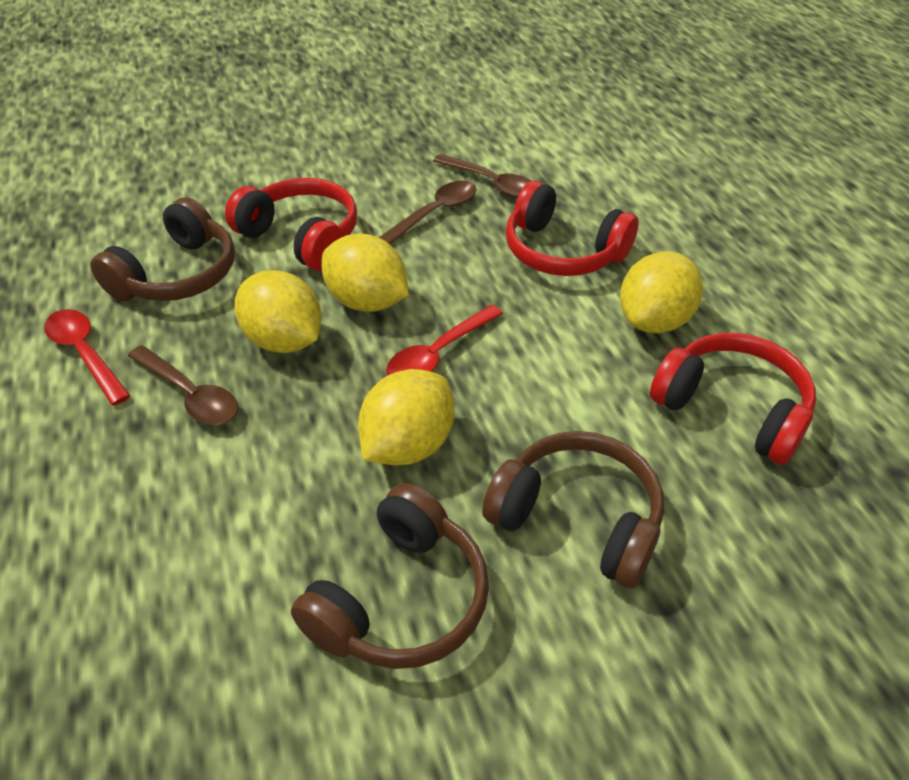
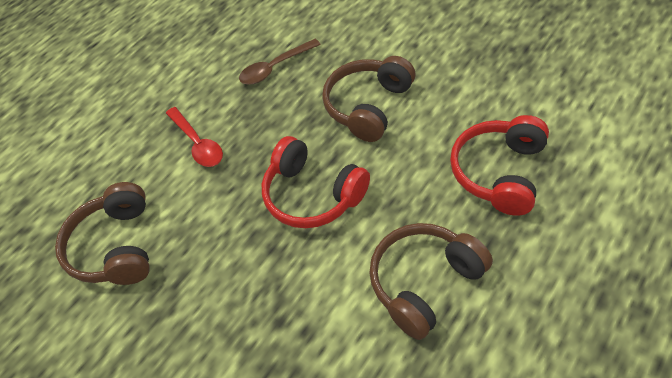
brown spoon: 3 -> 1
red headphones: 3 -> 2
red spoon: 2 -> 1
yellow lemon: 4 -> 0

